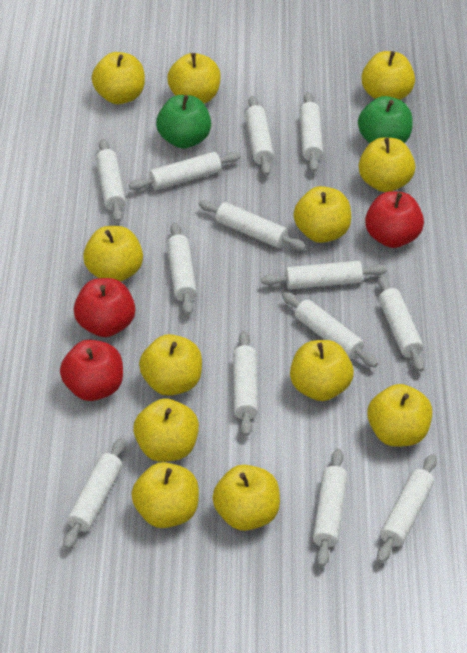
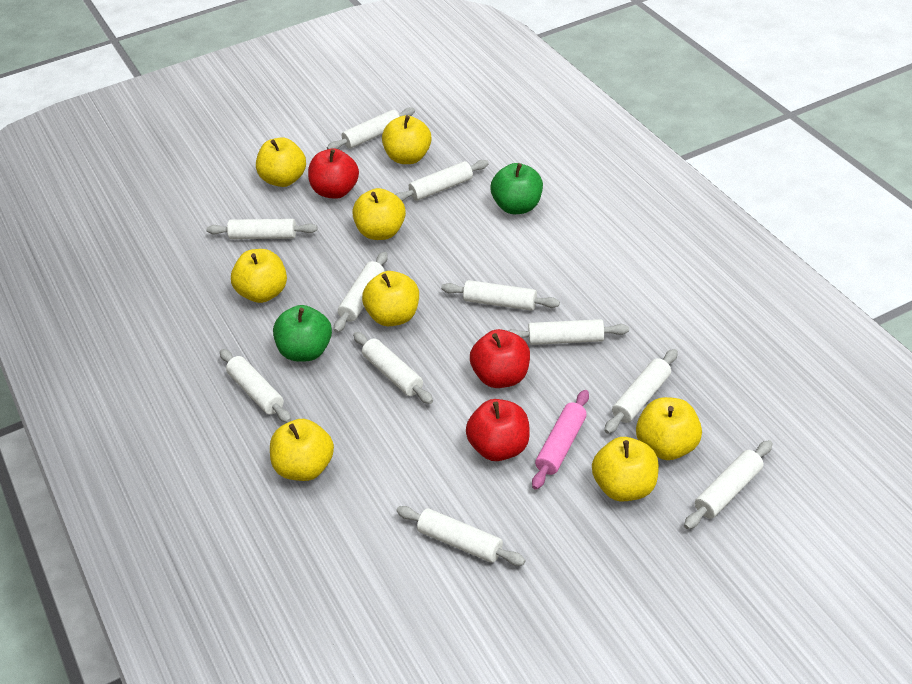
pink rolling pin: 0 -> 1
white rolling pin: 13 -> 11
yellow apple: 12 -> 8

